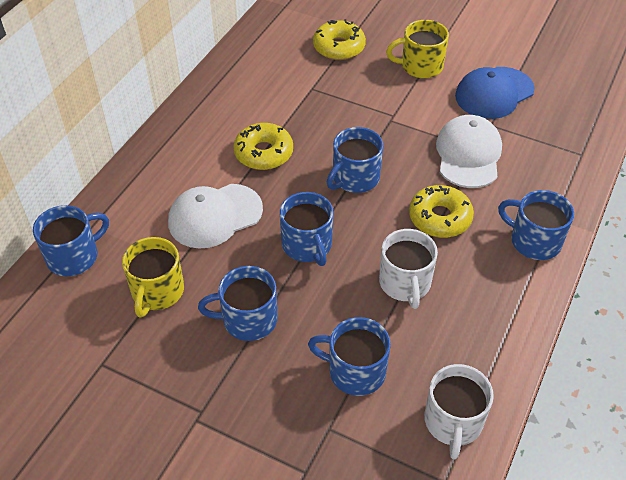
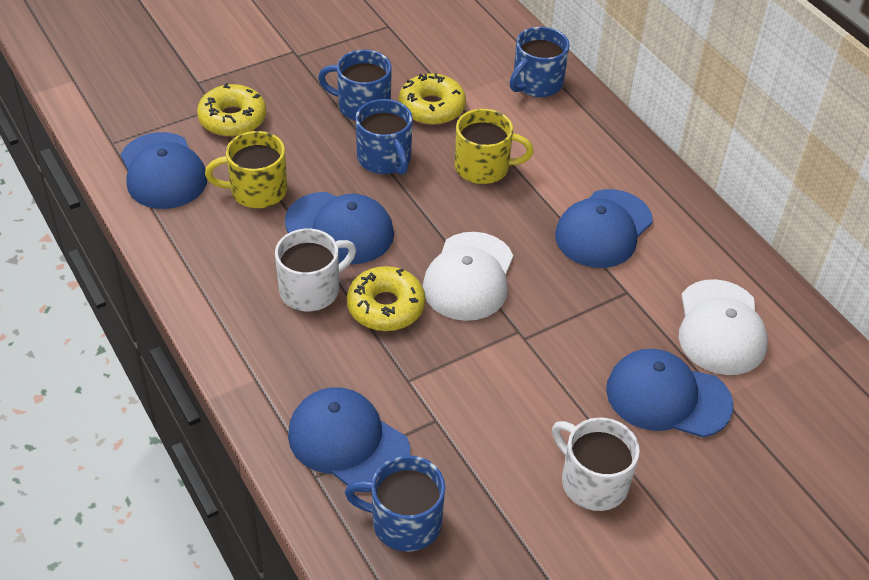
blue cap: 1 -> 5
blue mug: 6 -> 4

